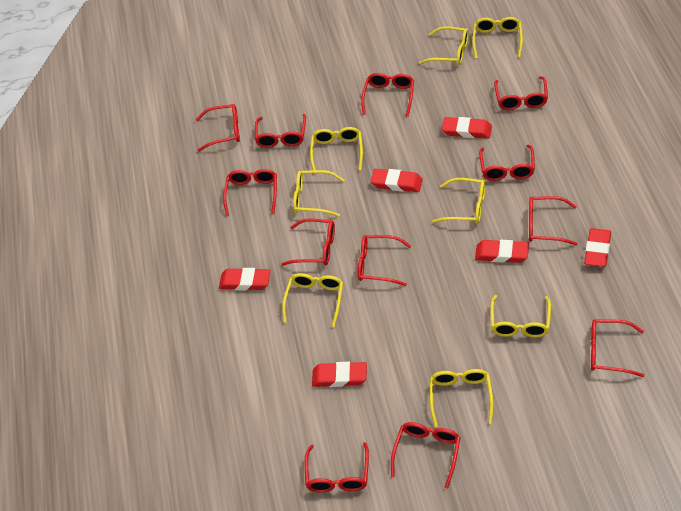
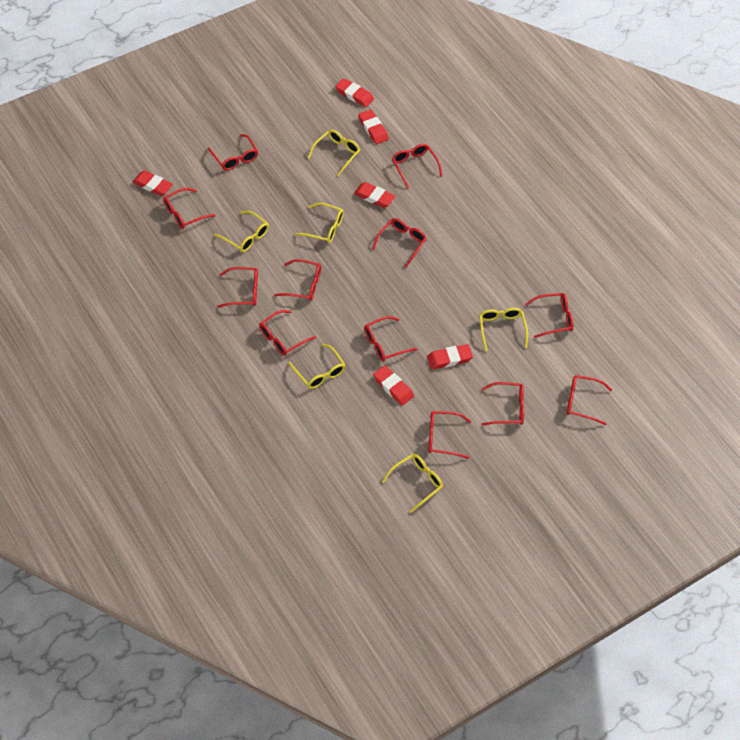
yellow glasses: 8 -> 6

